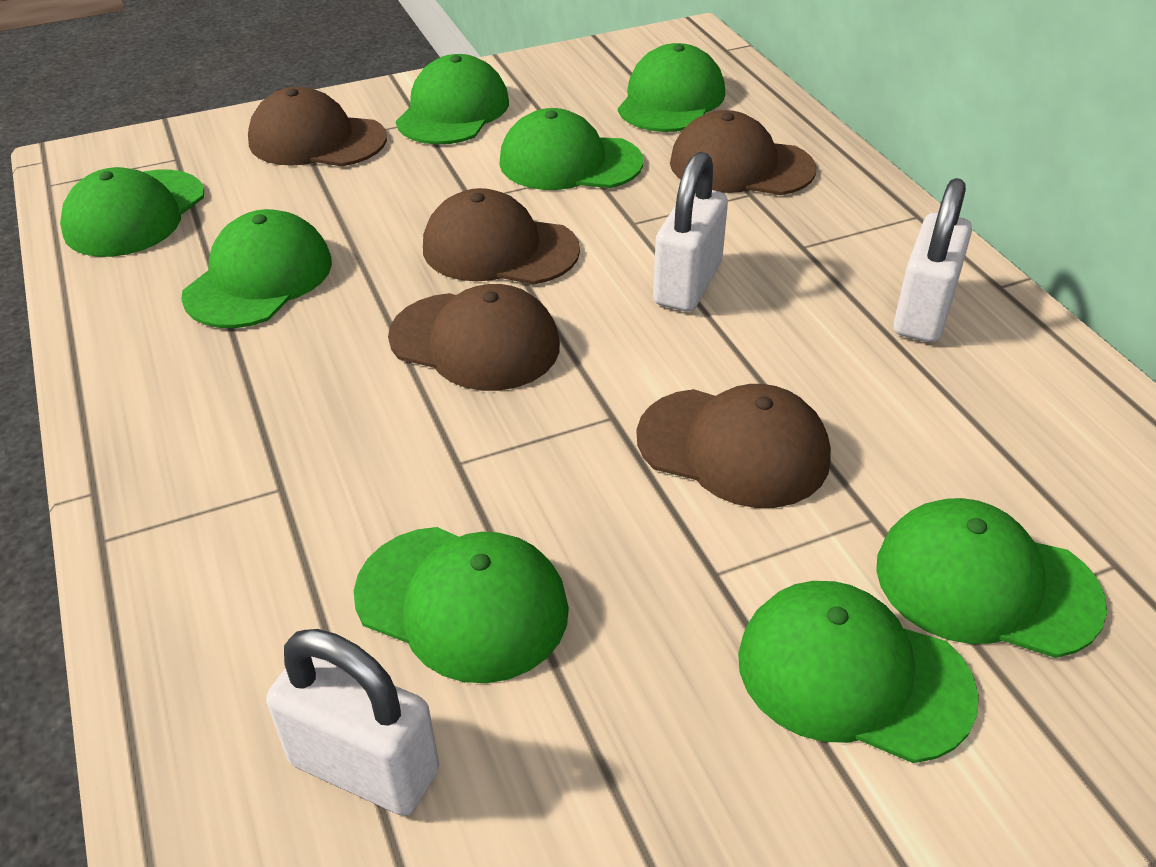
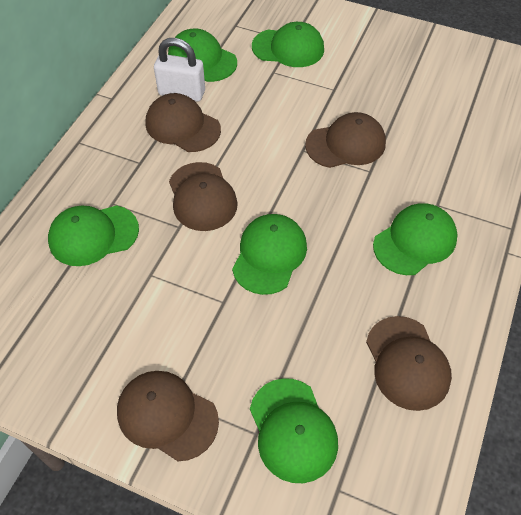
green cap: 8 -> 6
white padlock: 3 -> 1

